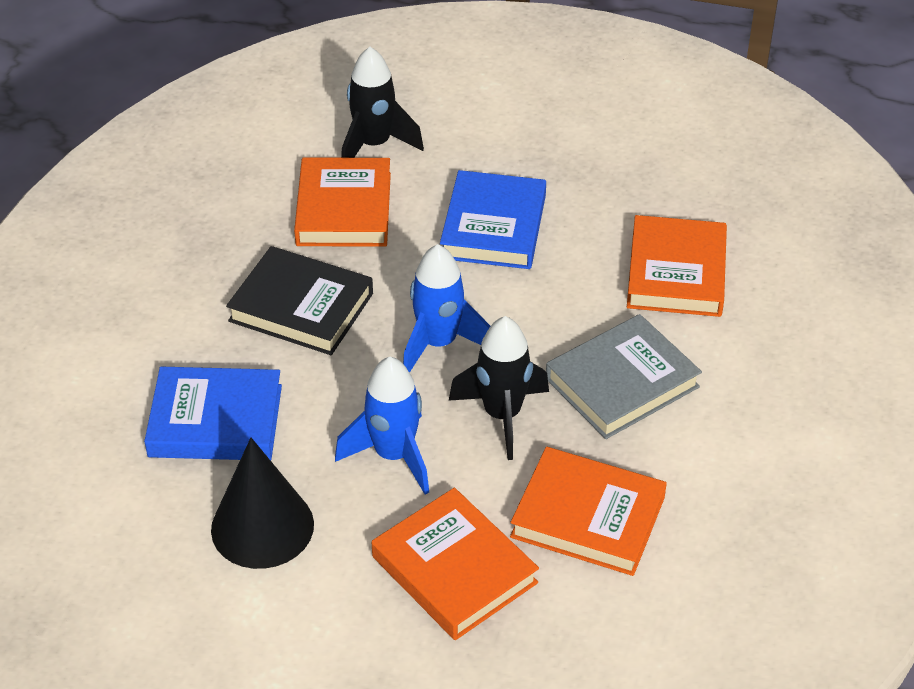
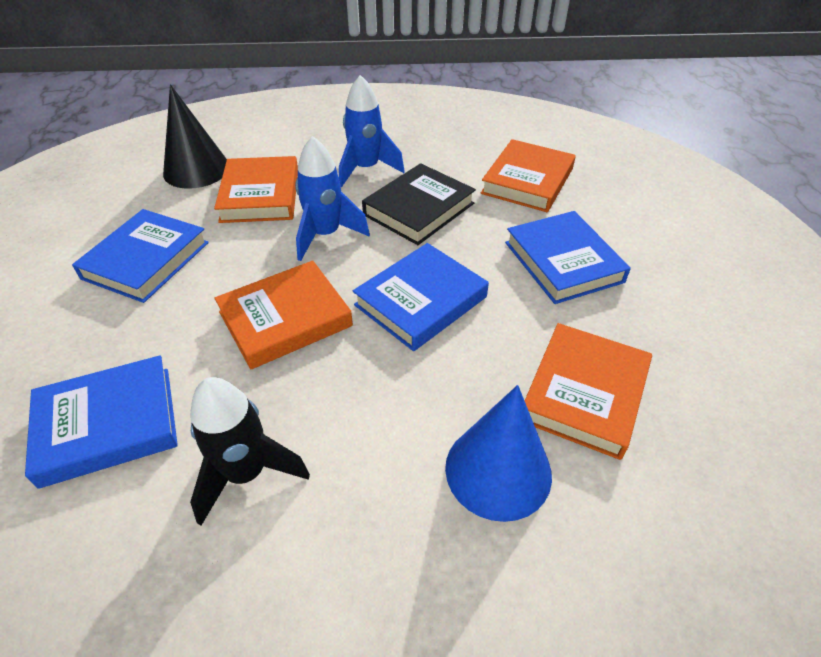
black rocket: 2 -> 1
blue book: 2 -> 4
blue cone: 0 -> 1
grey book: 1 -> 0

